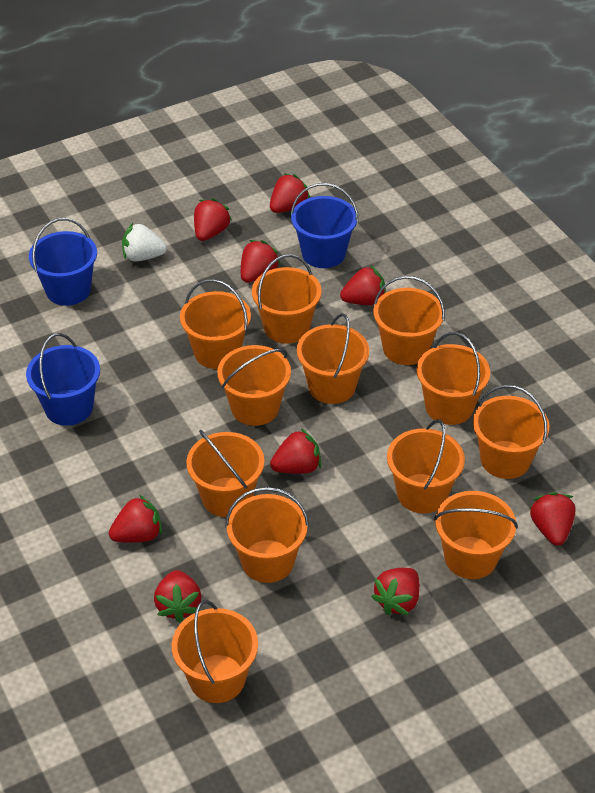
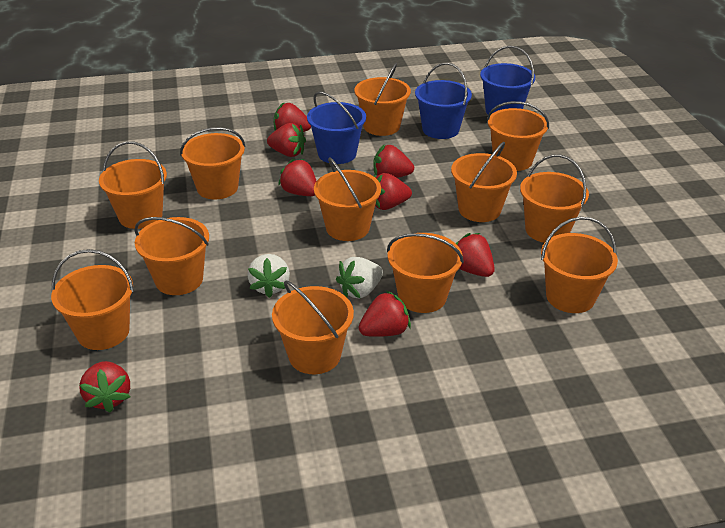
red strawberry: 9 -> 8
white strawberry: 1 -> 2

